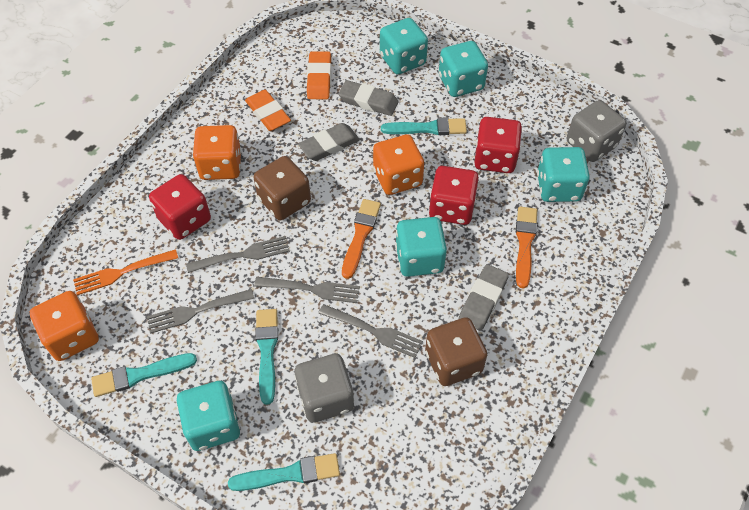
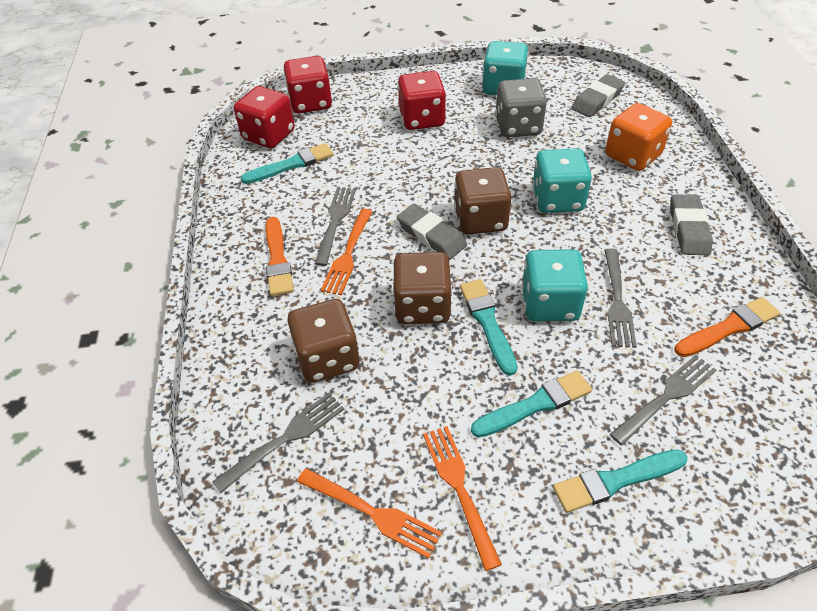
brown dice: 2 -> 3
grey dice: 2 -> 1
orange dice: 3 -> 1
orange eraser: 2 -> 0
orange fork: 1 -> 3
turquoise dice: 5 -> 3

